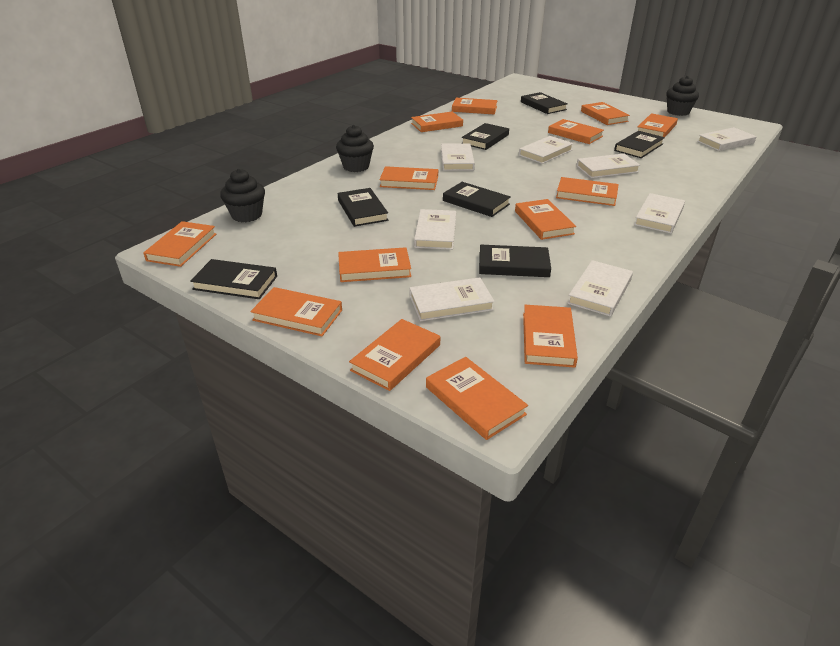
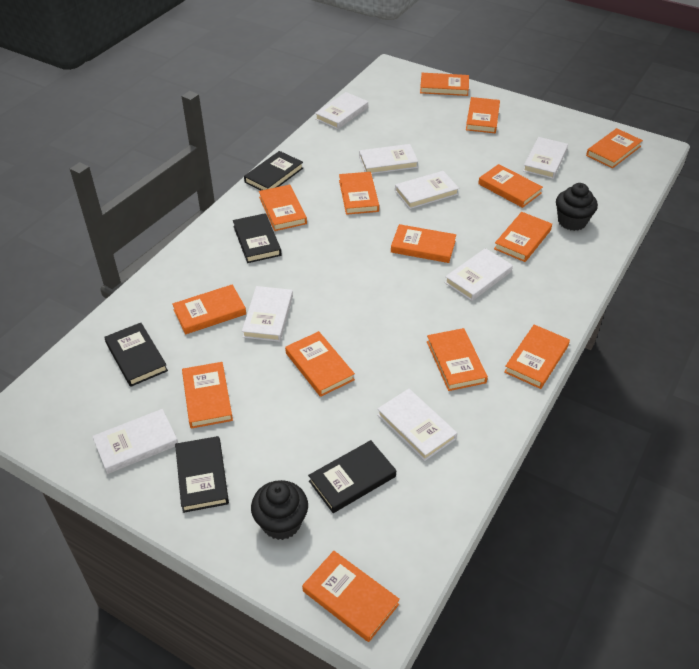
black book: 7 -> 5
black cupcake: 3 -> 2

